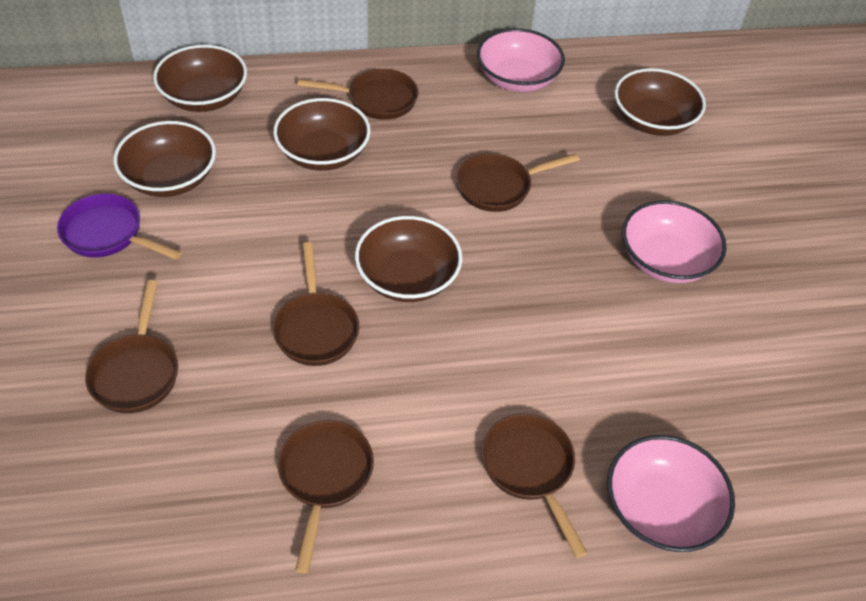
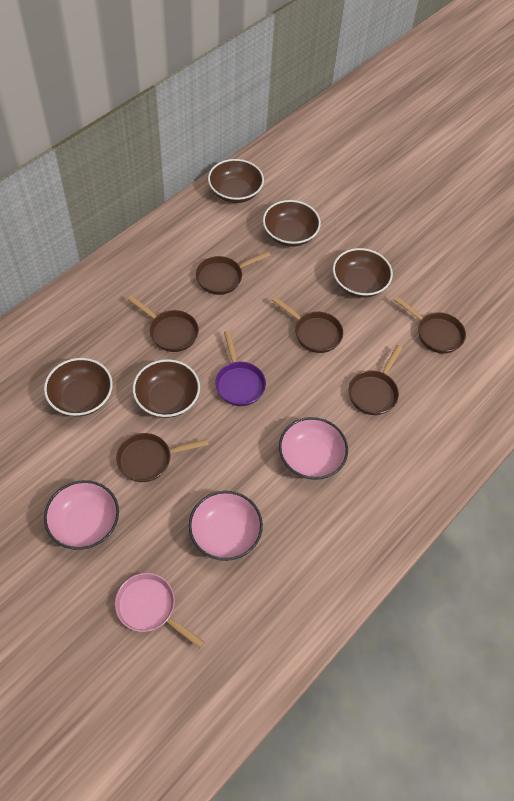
pink pan: 0 -> 1

